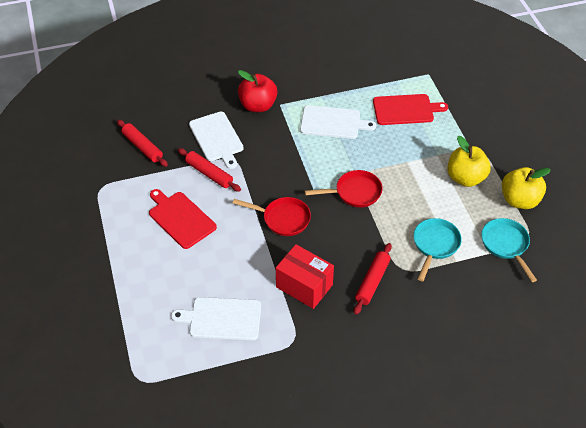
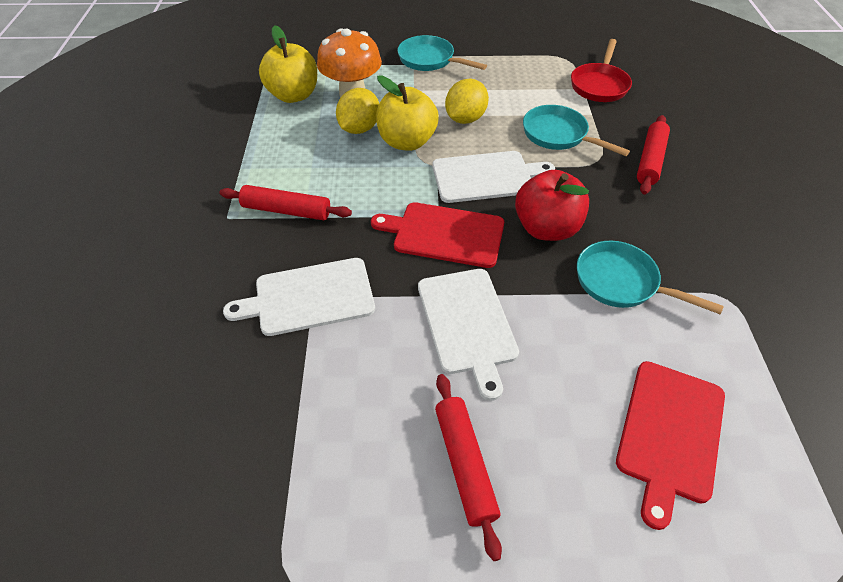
orange mushroom: 0 -> 1
red box: 1 -> 0
red pan: 2 -> 1
turquoise pan: 2 -> 3
yellow lemon: 0 -> 2

